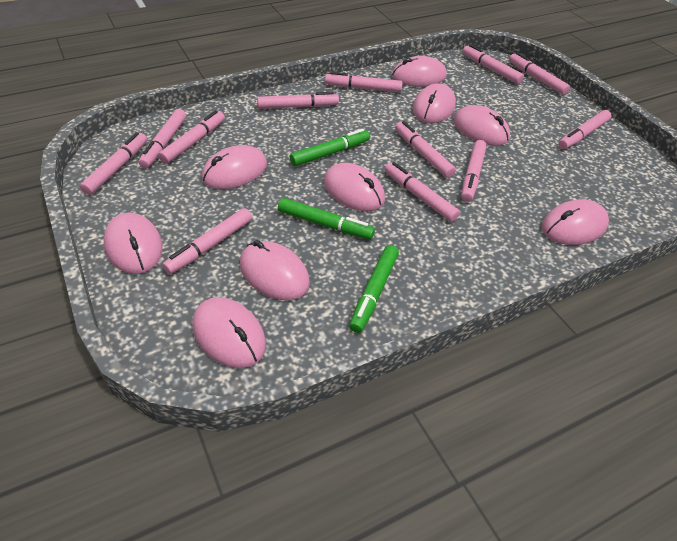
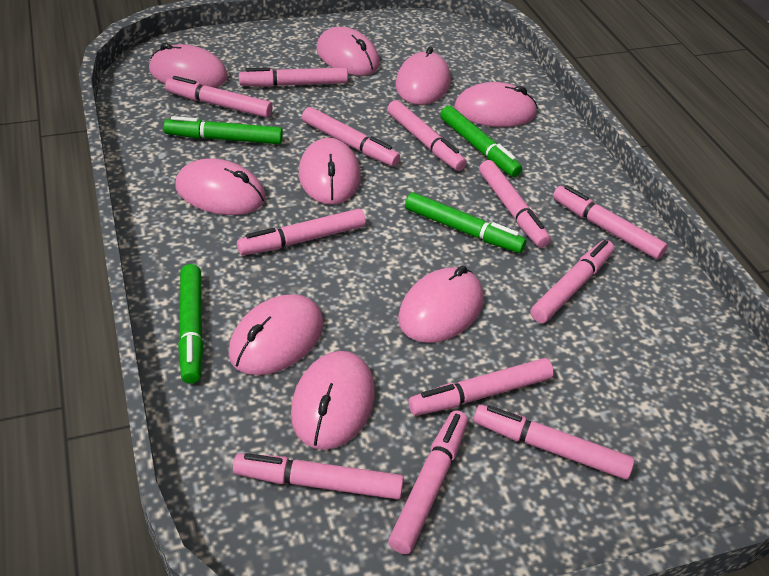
green marker: 3 -> 4

